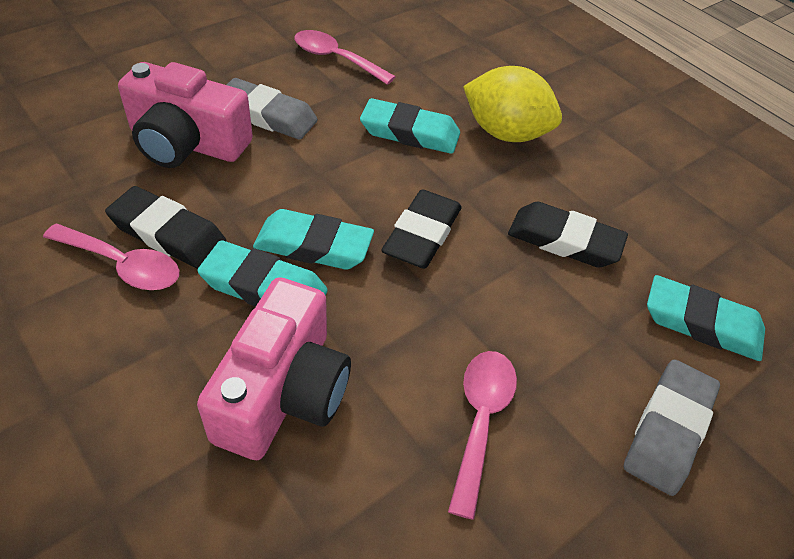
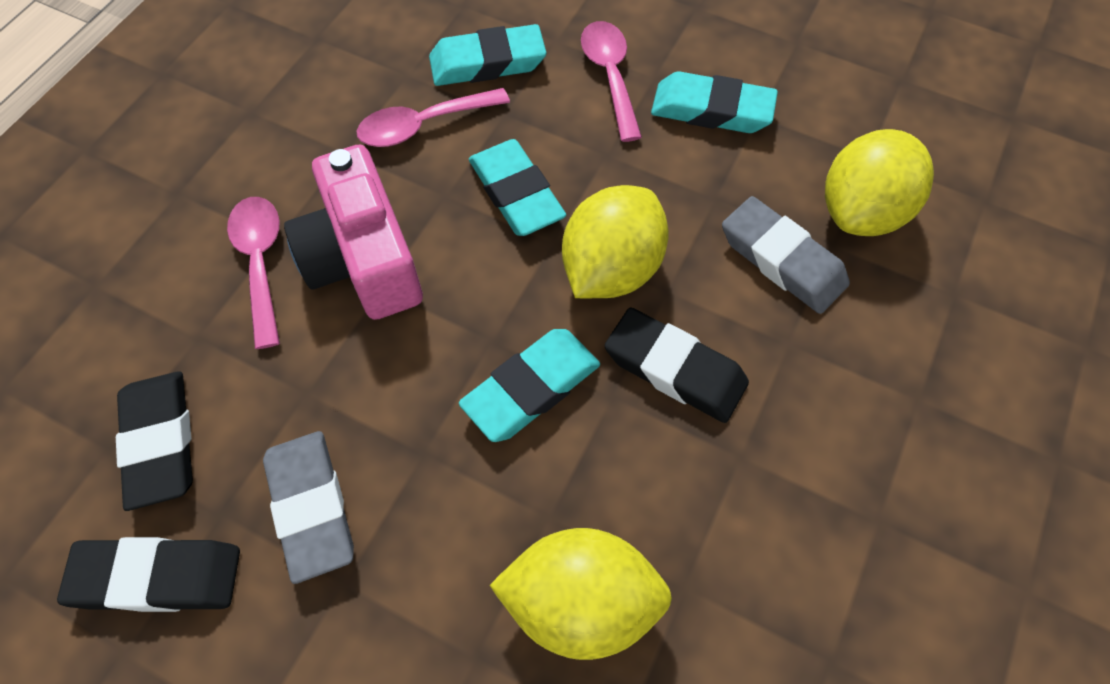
pink camera: 2 -> 1
yellow lemon: 1 -> 3

